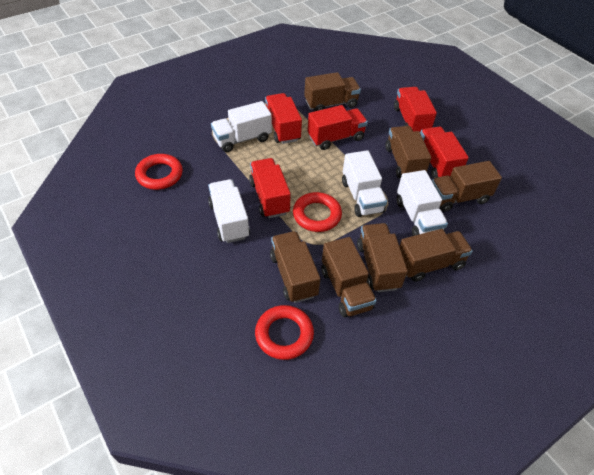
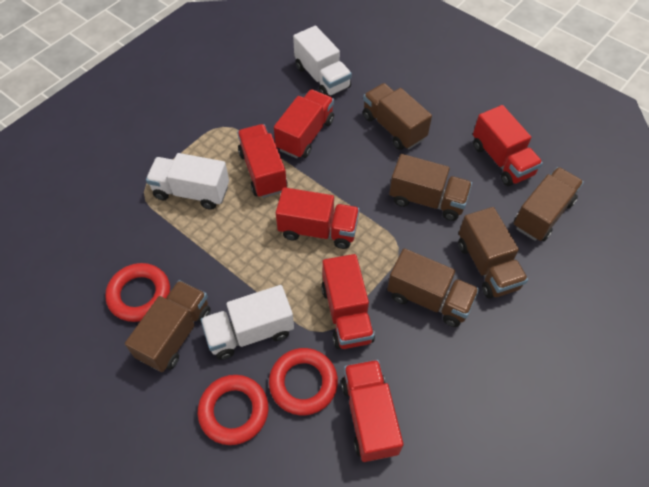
brown truck: 7 -> 6
red truck: 5 -> 6
white truck: 4 -> 3

